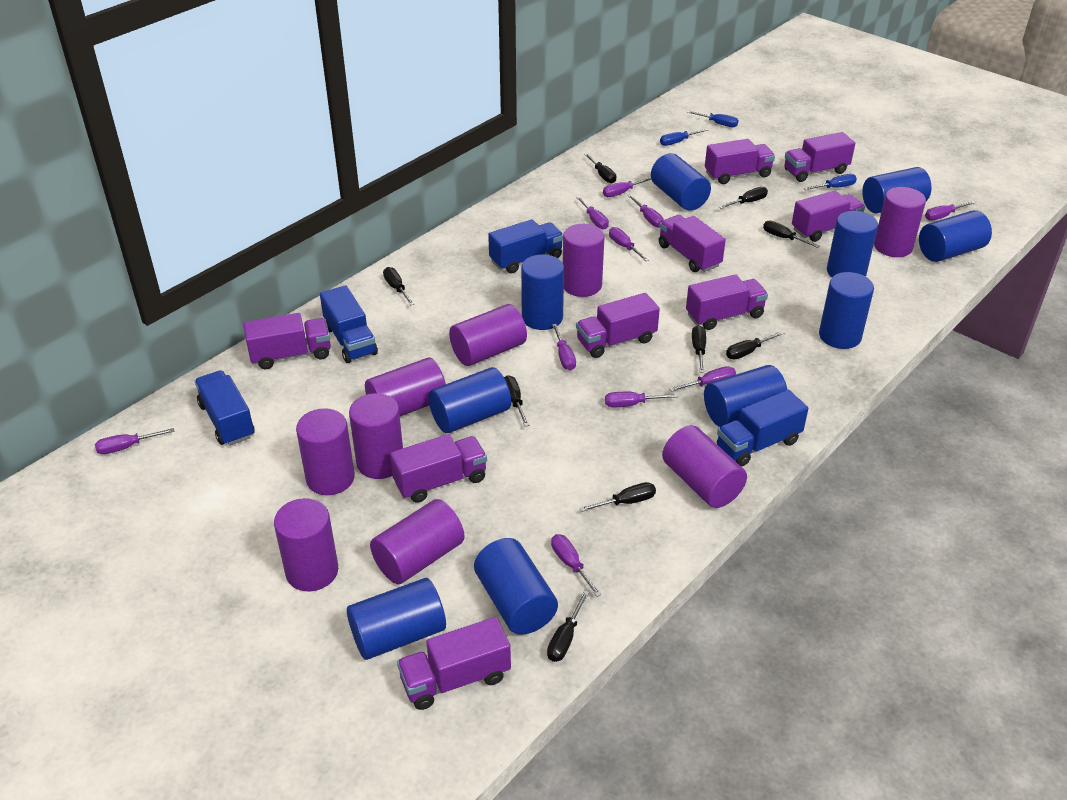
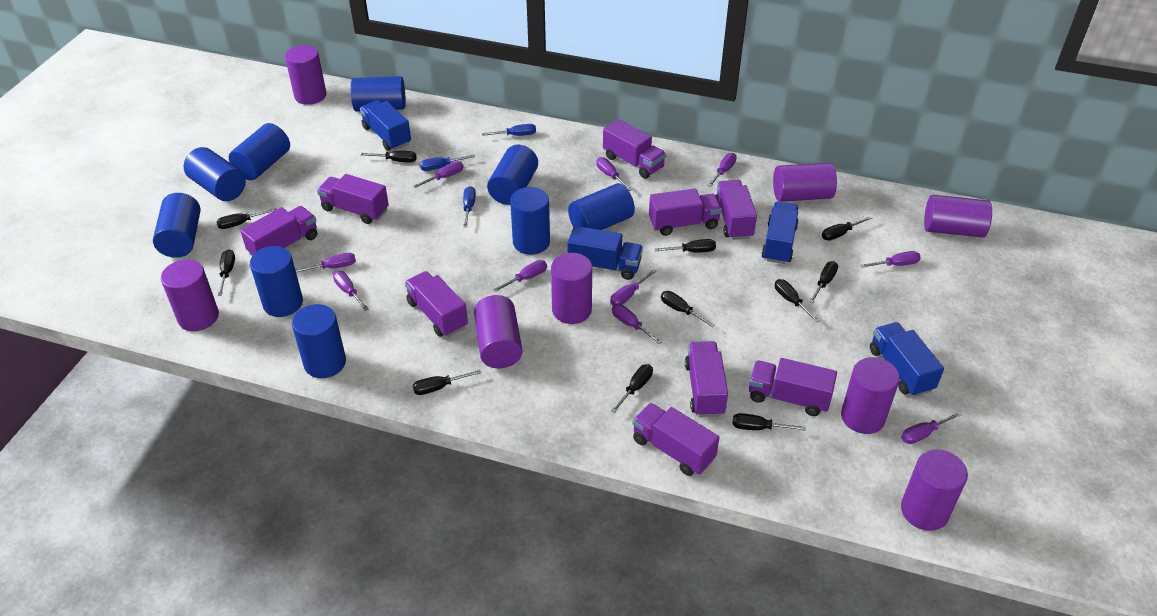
black screwdriver: 9 -> 11
blue cylinder: 10 -> 9
purple cylinder: 9 -> 8

